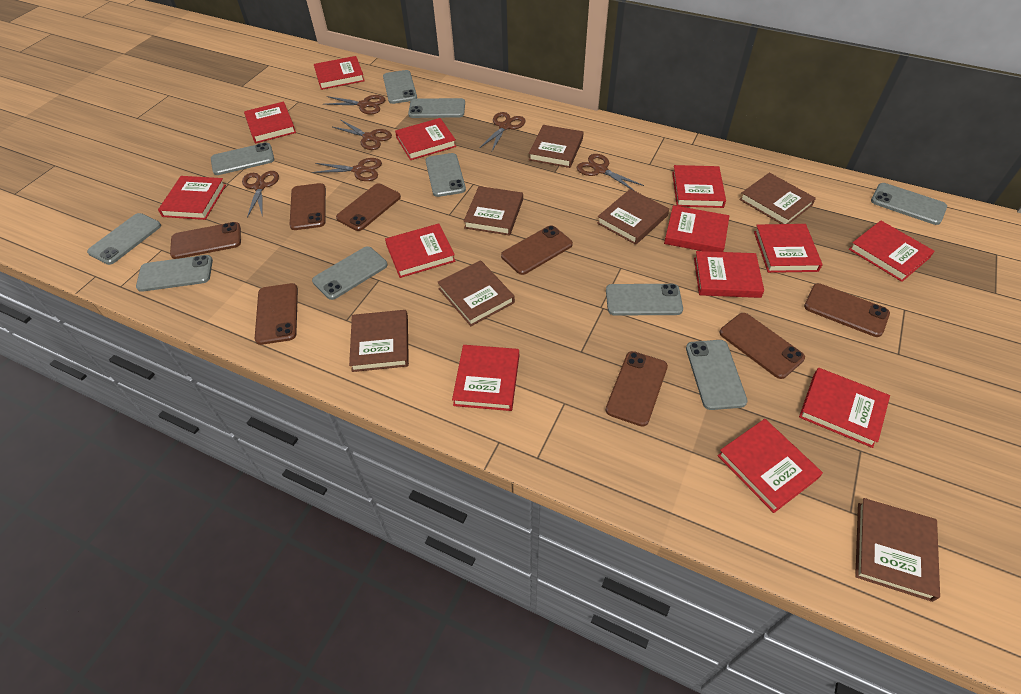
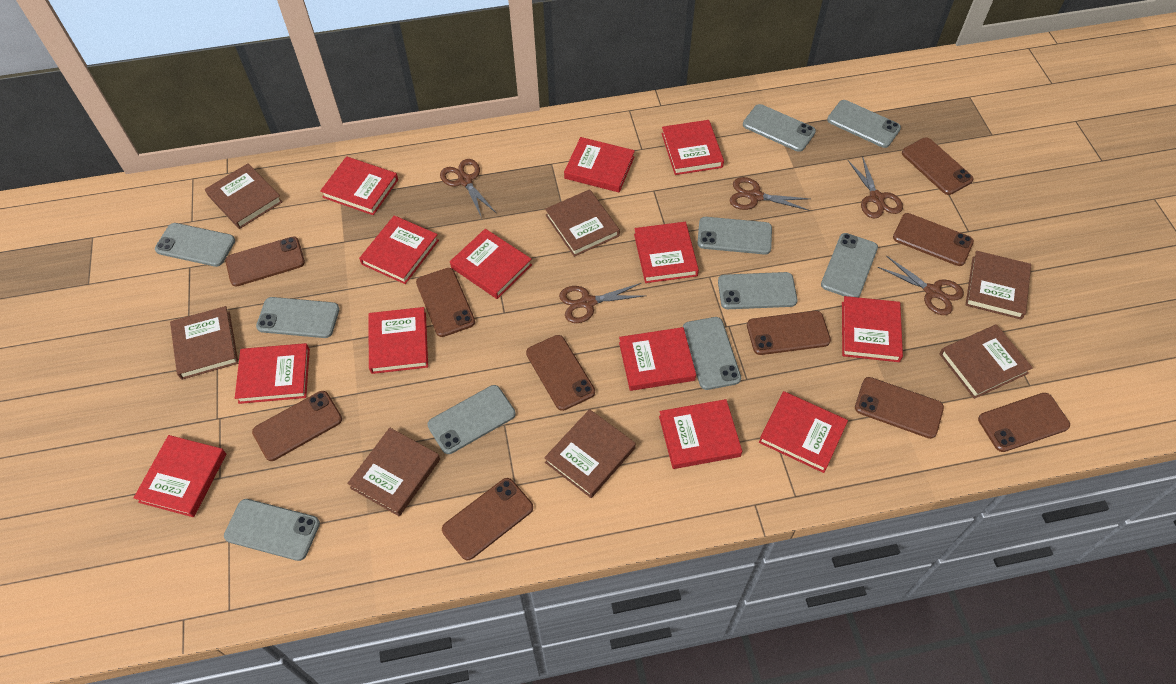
brown phone: 8 -> 10
brown scissors: 6 -> 5

